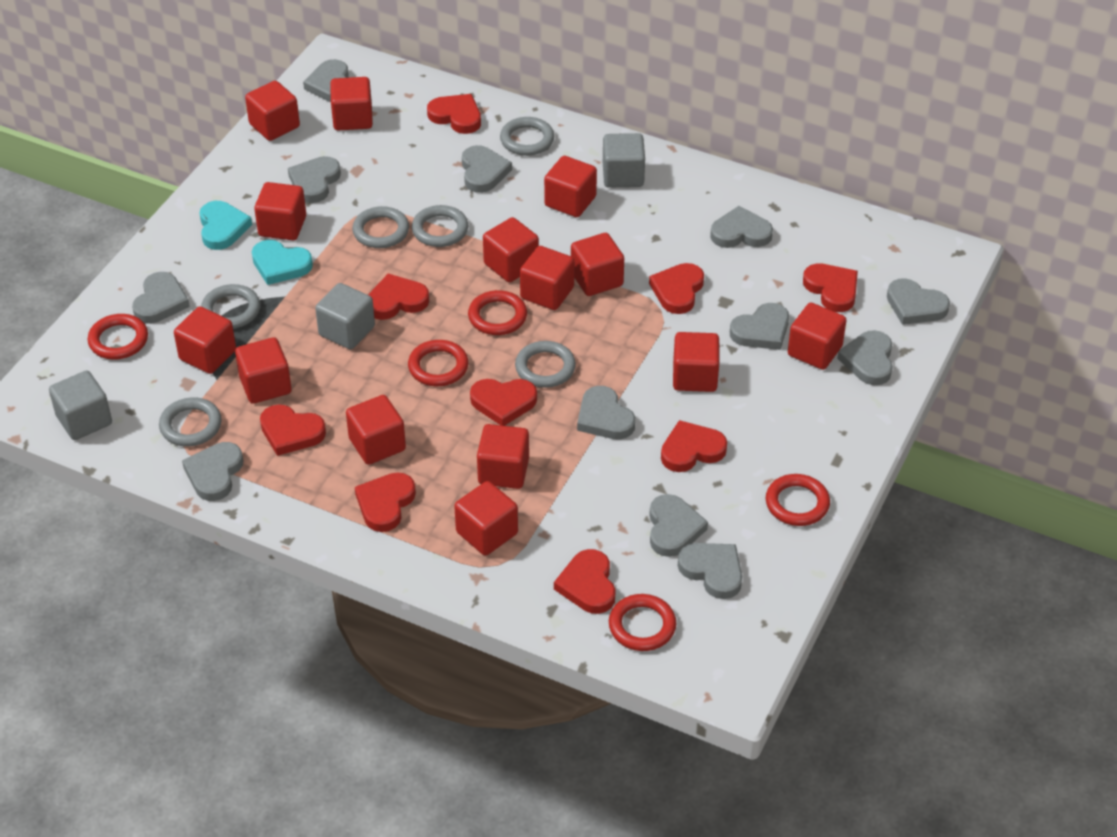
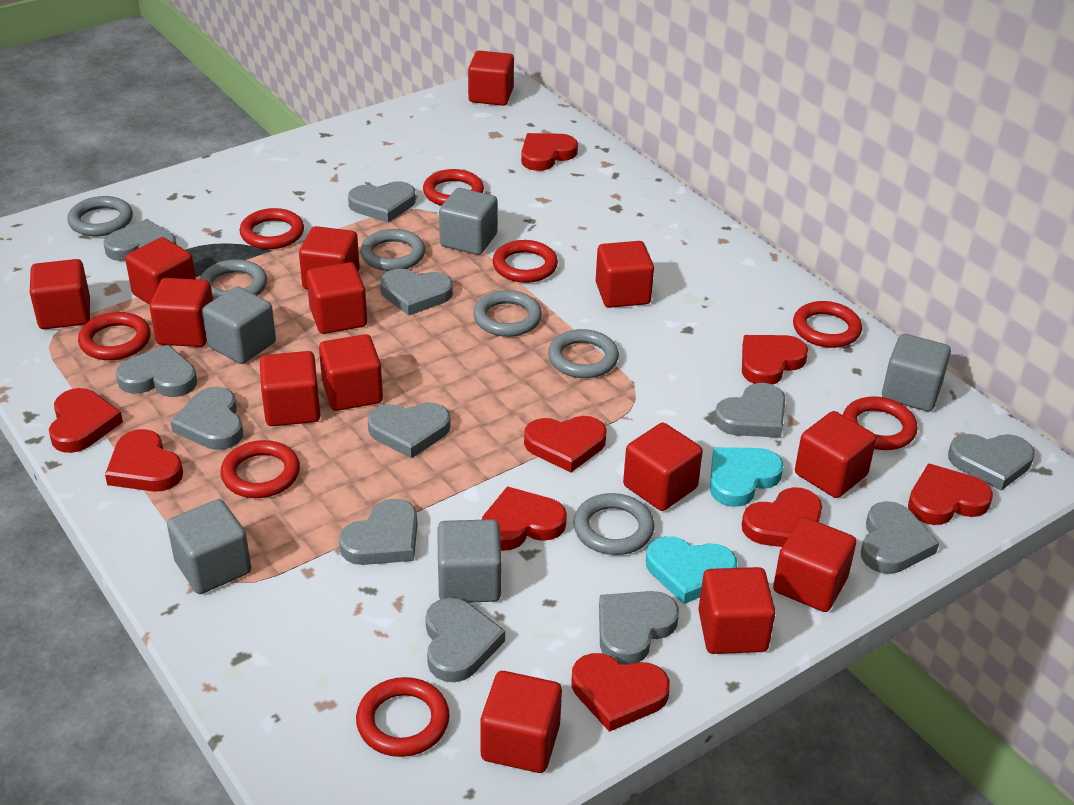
grey cube: 3 -> 5
red ring: 5 -> 8

